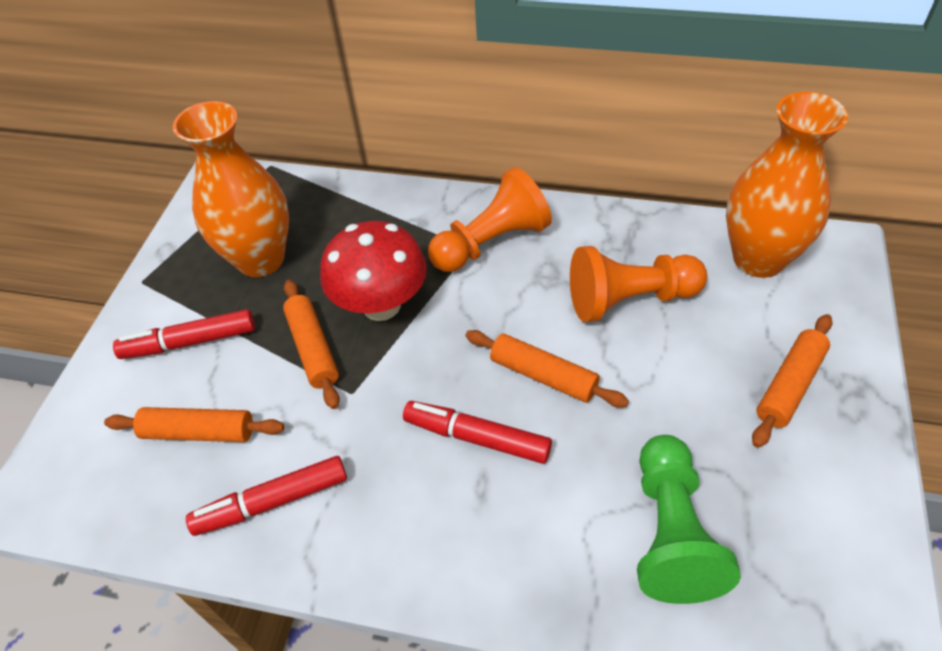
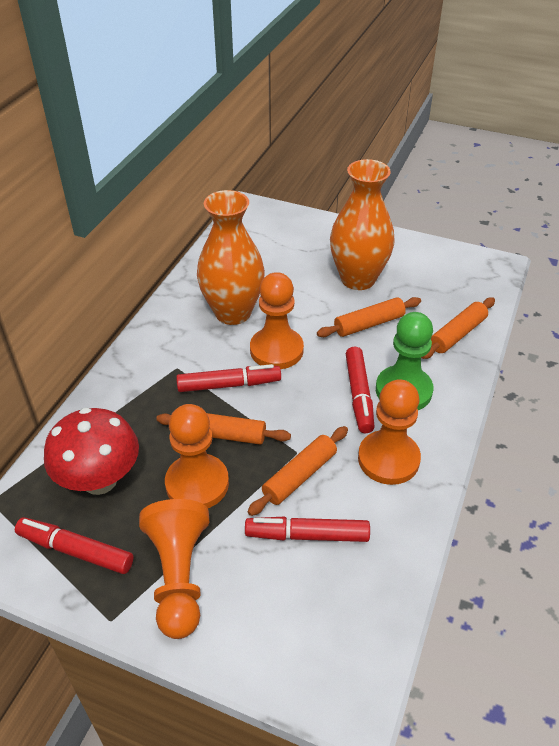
orange pawn: 2 -> 4
red marker: 3 -> 4

